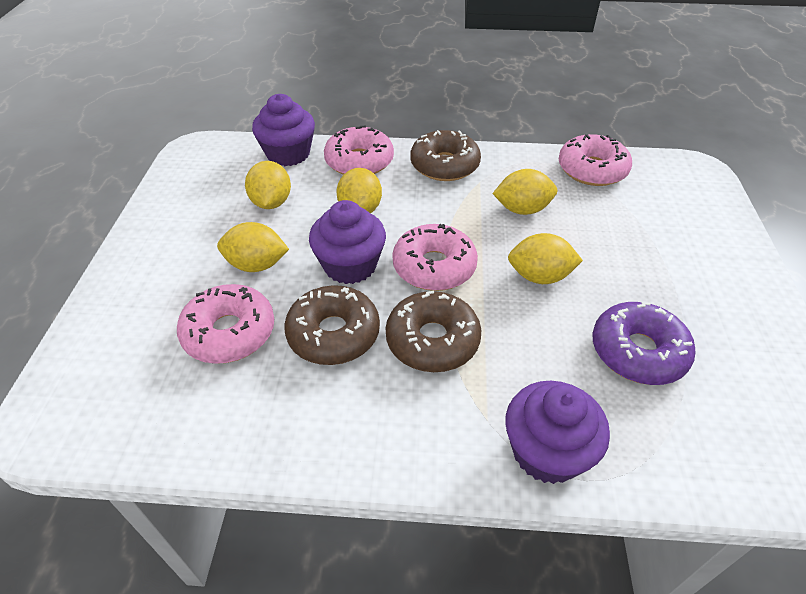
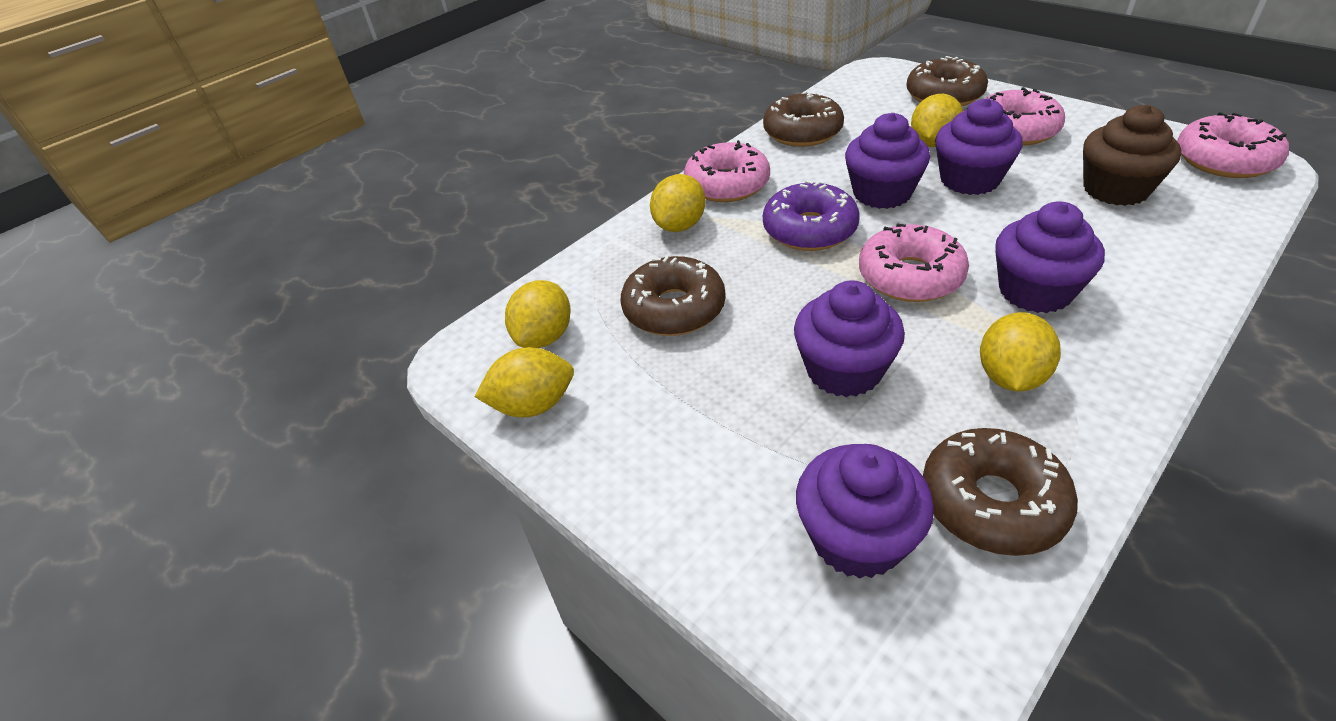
brown cupcake: 0 -> 1
brown donut: 3 -> 4
purple cupcake: 3 -> 5

